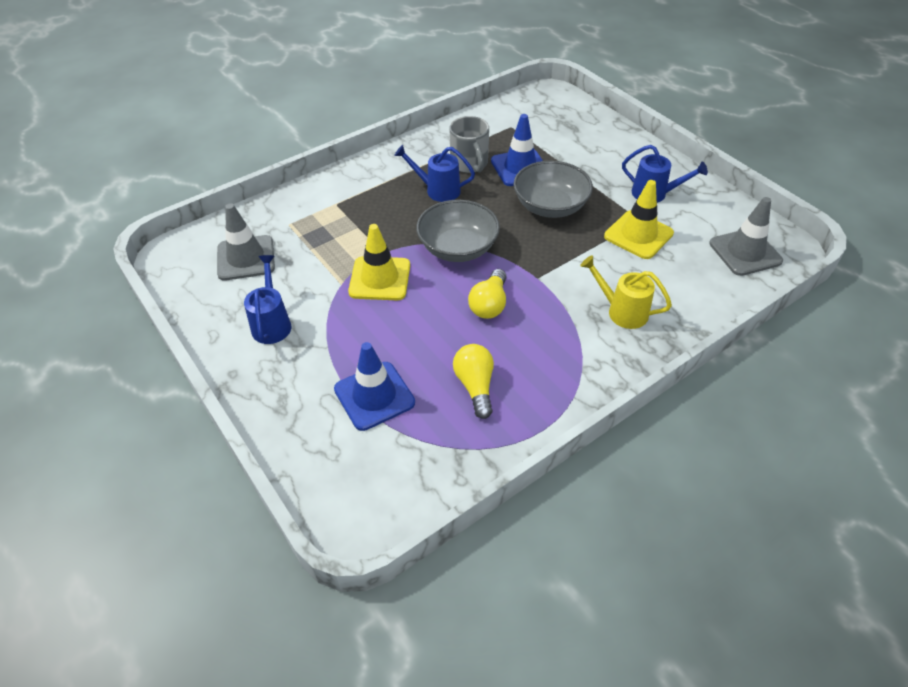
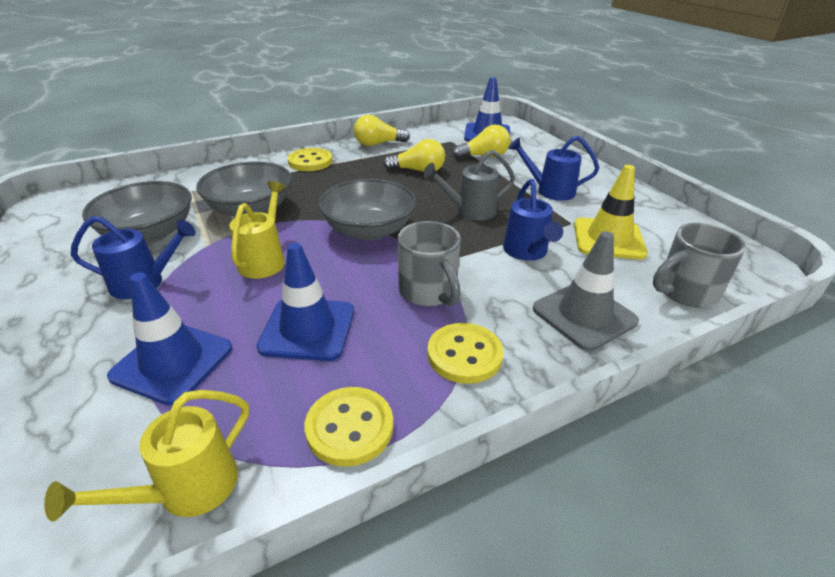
blue traffic cone: 2 -> 3
grey bowl: 2 -> 3
grey mug: 1 -> 2
grey traffic cone: 2 -> 1
grey watering can: 0 -> 1
yellow button: 0 -> 3
yellow light bulb: 2 -> 3
yellow traffic cone: 2 -> 1
yellow watering can: 1 -> 2

